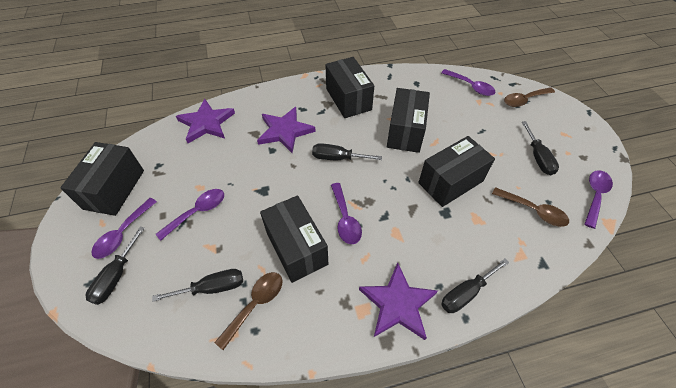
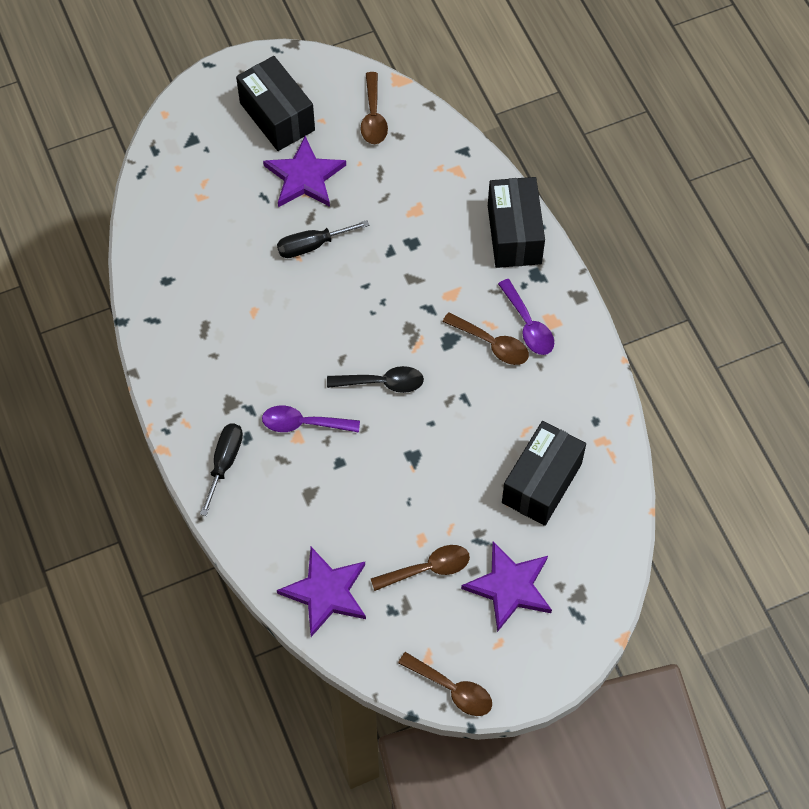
black box: 5 -> 3
black screwdriver: 5 -> 2
black spoon: 0 -> 1
brown spoon: 3 -> 4
purple spoon: 5 -> 2

